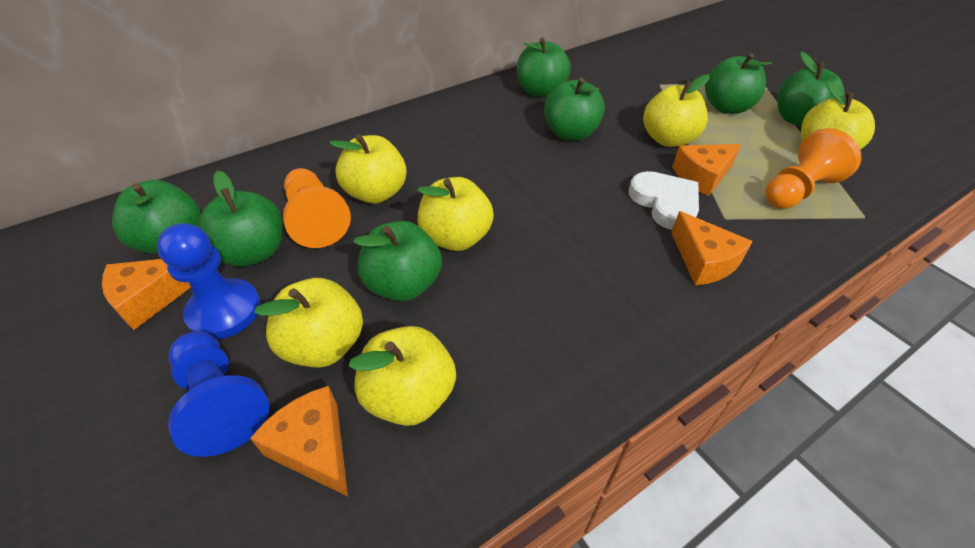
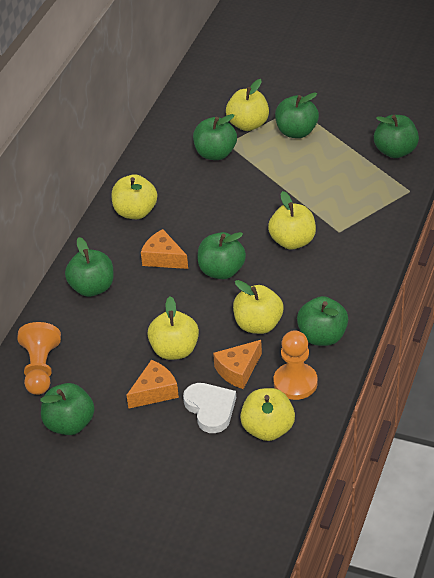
blue pawn: 2 -> 0
orange cheese: 4 -> 3

